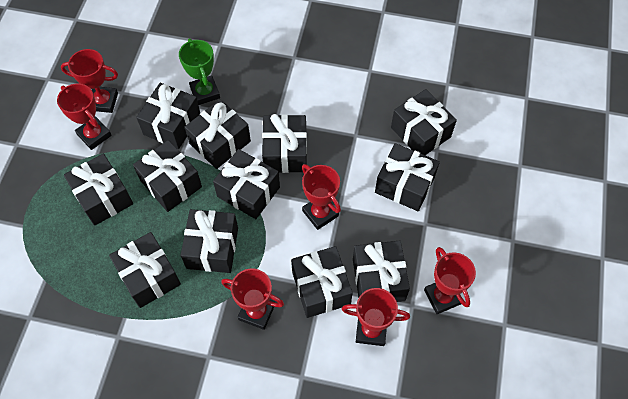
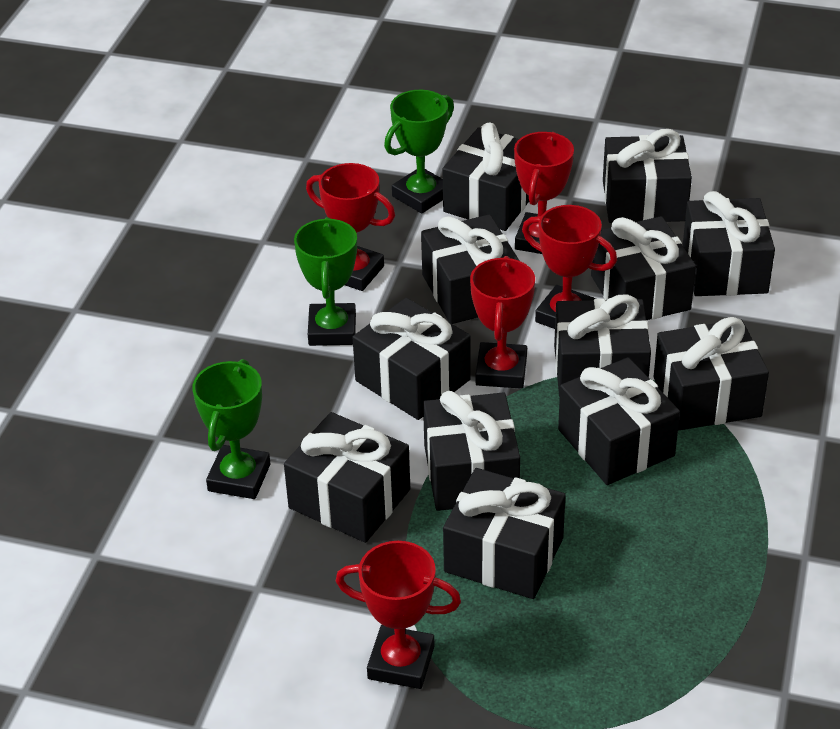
green trophy: 1 -> 3
red trophy: 6 -> 5

